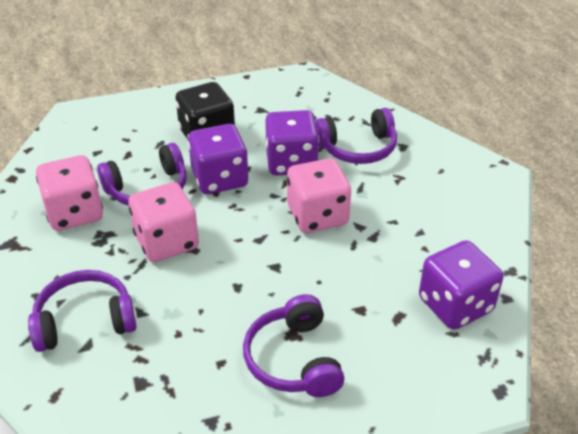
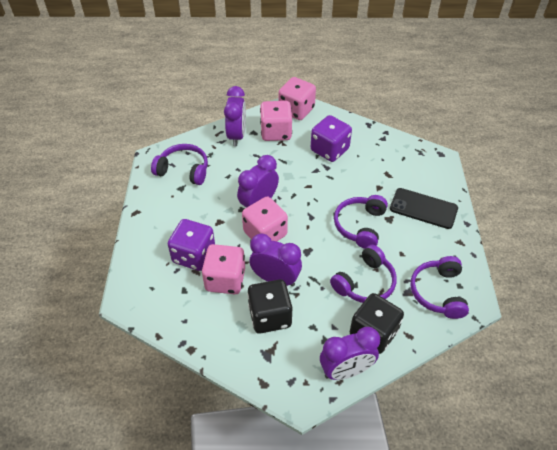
black dice: 1 -> 2
black phone: 0 -> 1
pink dice: 3 -> 4
purple clock: 0 -> 4
purple dice: 3 -> 2

